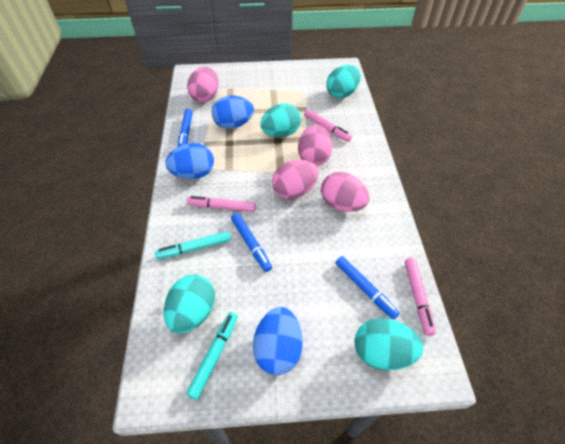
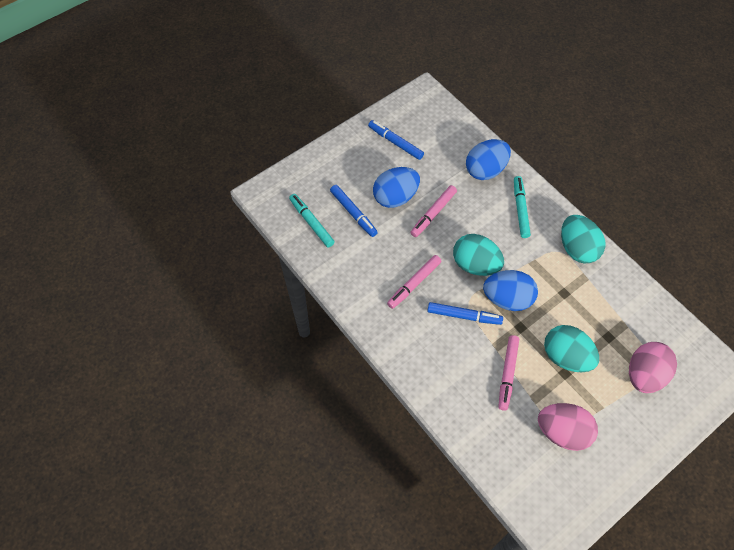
pink egg: 4 -> 2
turquoise egg: 4 -> 3

